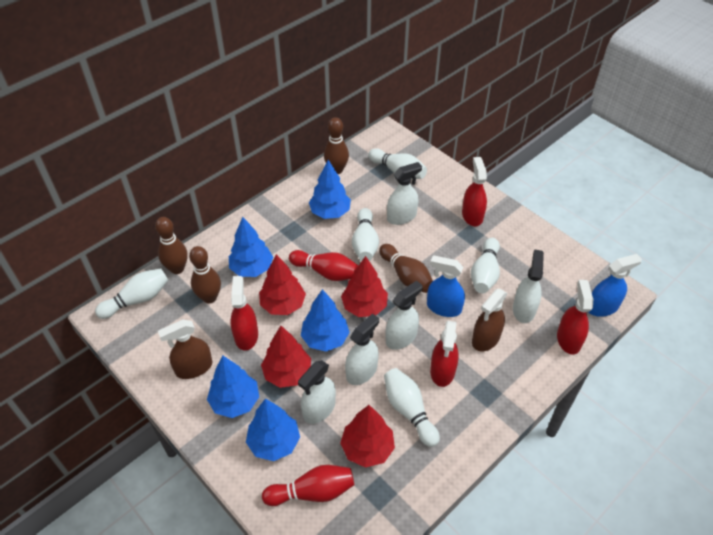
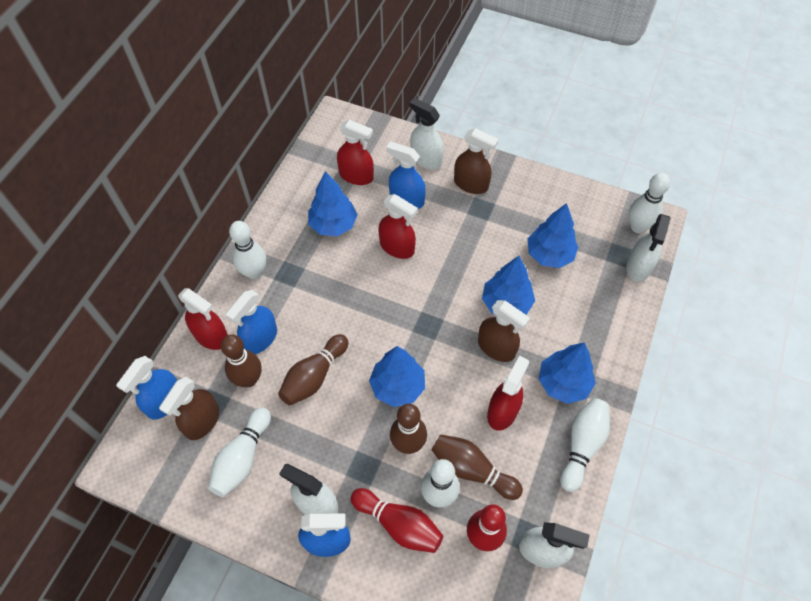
blue spray bottle: 2 -> 4
brown spray bottle: 2 -> 3
red tree: 4 -> 0
white spray bottle: 5 -> 4

